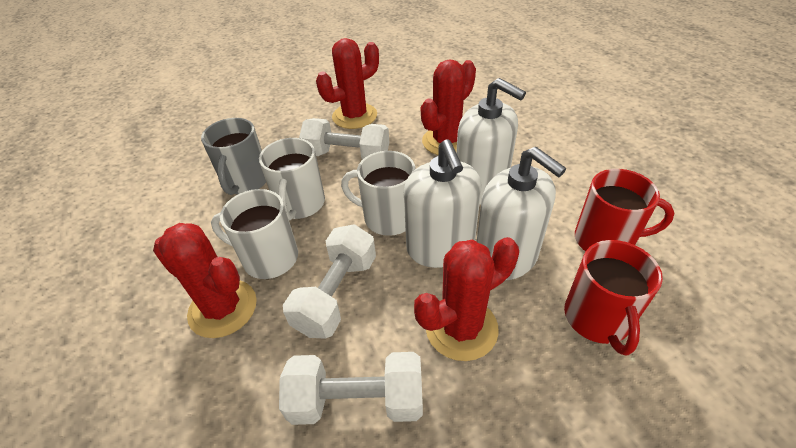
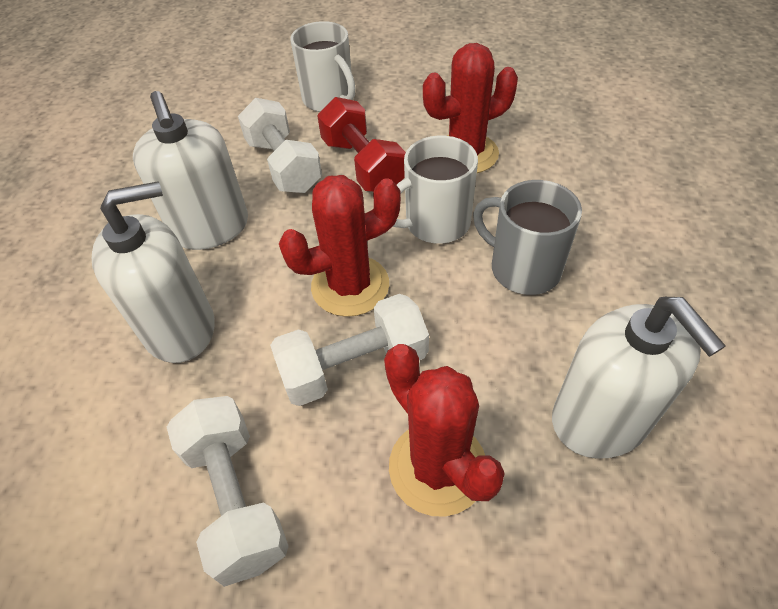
red cactus: 4 -> 3
red dumbbell: 0 -> 1
red mug: 2 -> 0
white mug: 3 -> 2

